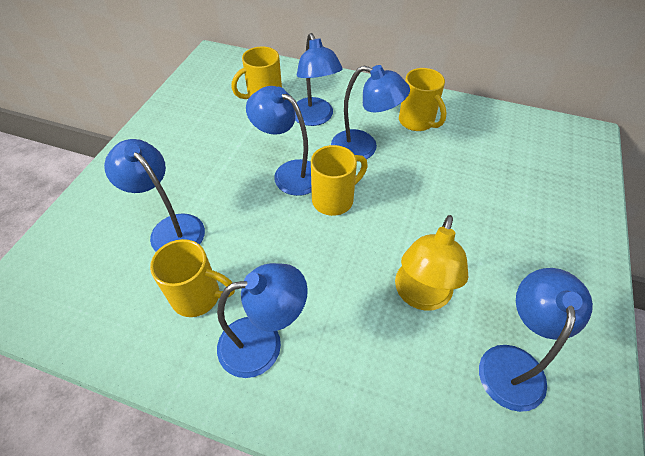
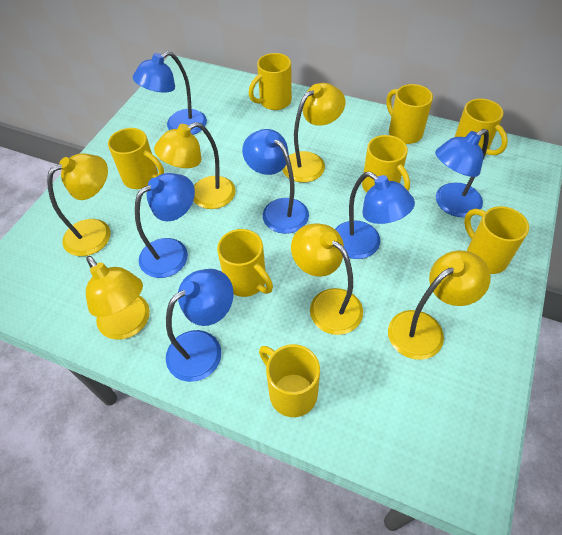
yellow lamp: 1 -> 6
yellow mug: 4 -> 8

